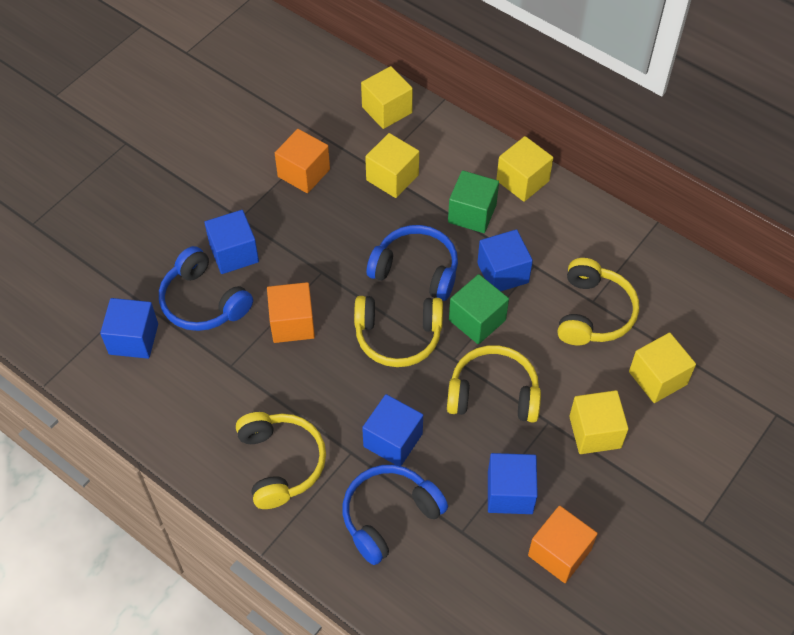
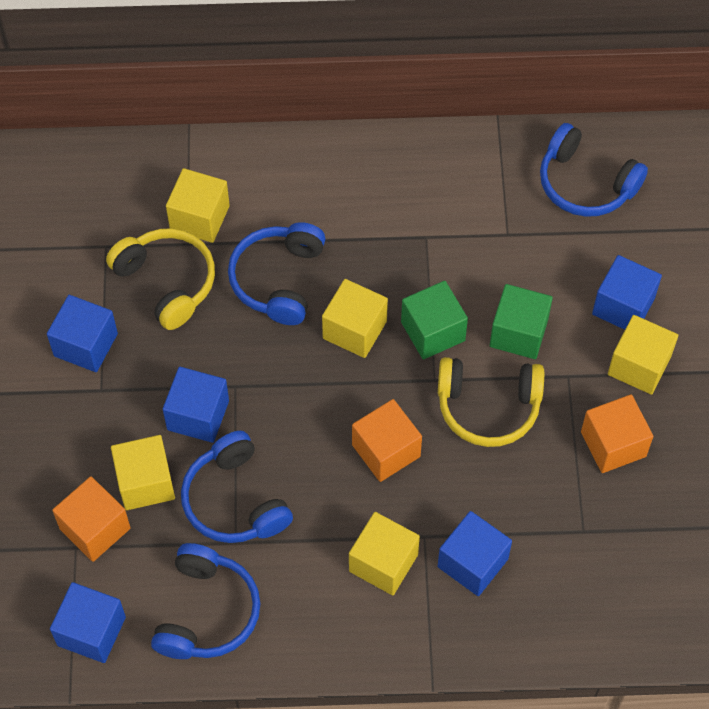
blue headphones: 3 -> 4
yellow headphones: 4 -> 2

